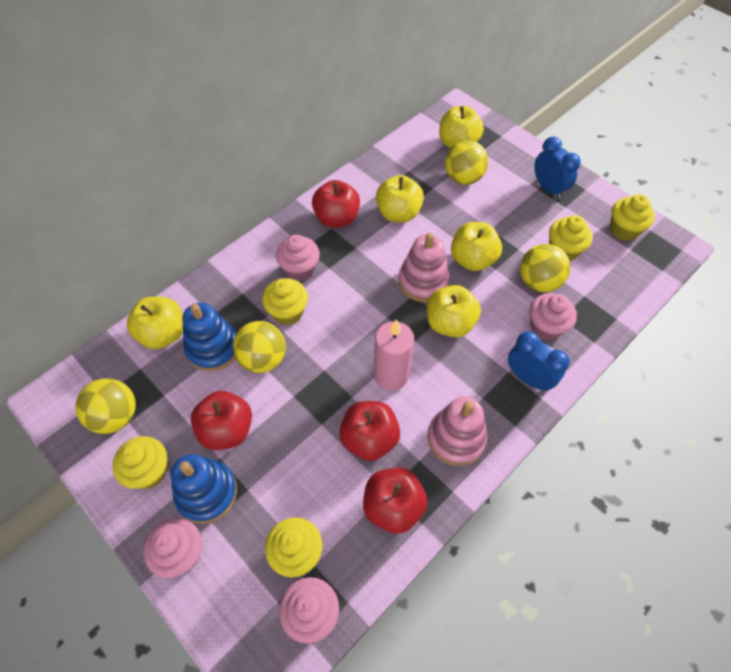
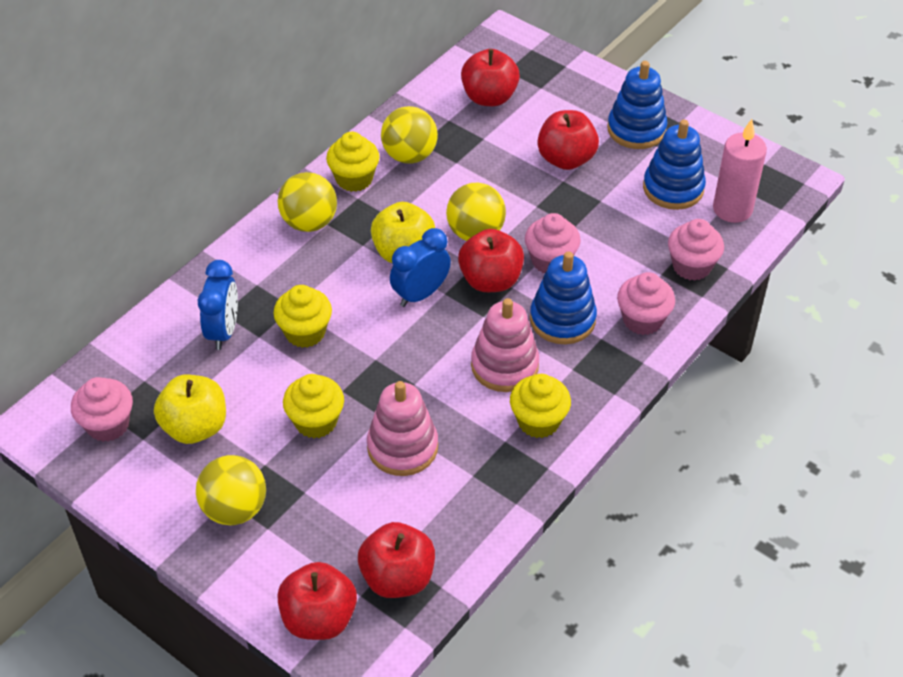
blue stacking toy: 2 -> 3
red apple: 4 -> 5
yellow apple: 5 -> 2
yellow cupcake: 5 -> 4

